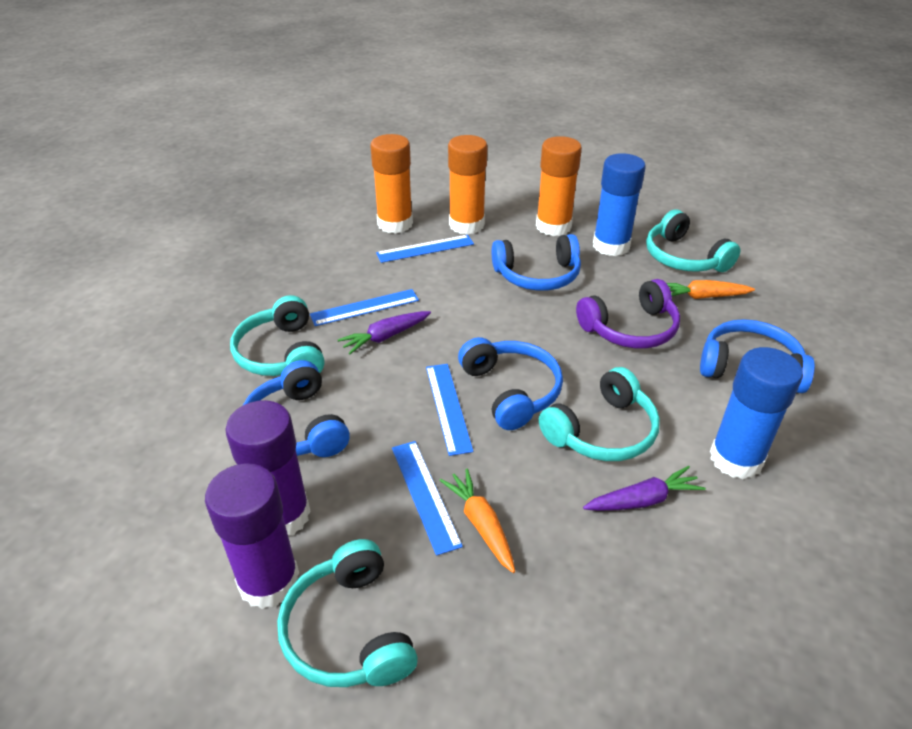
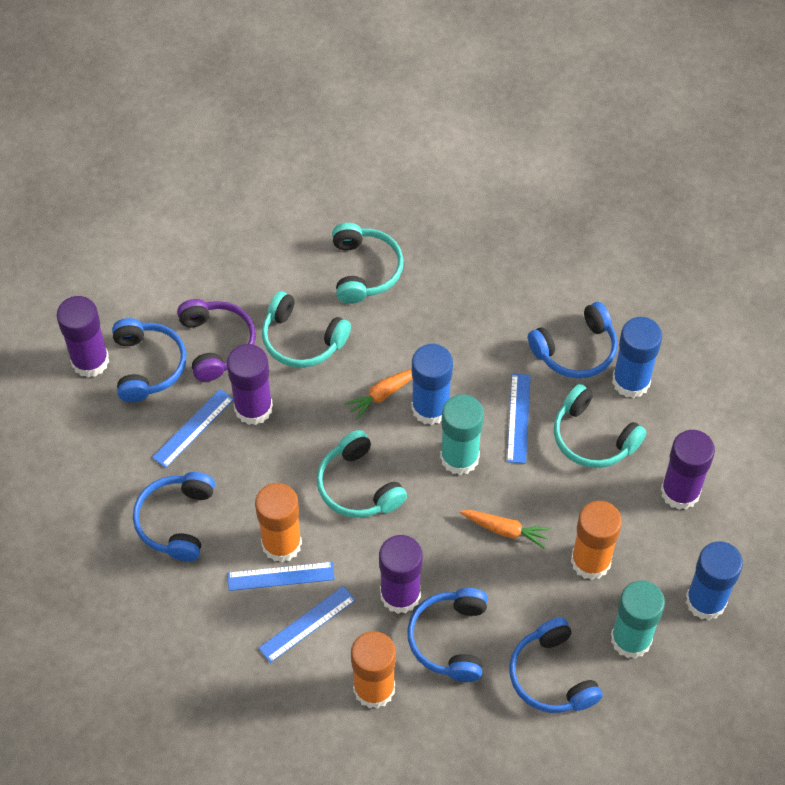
blue glue stick: 2 -> 3
blue headphones: 4 -> 5
purple carrot: 2 -> 0
purple glue stick: 2 -> 4
turquoise glue stick: 0 -> 2

